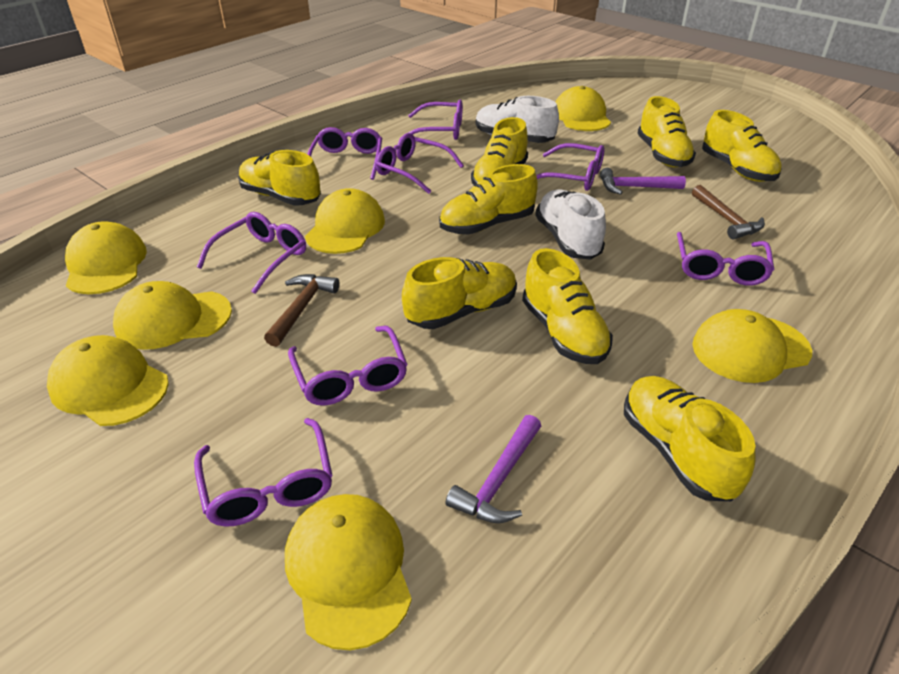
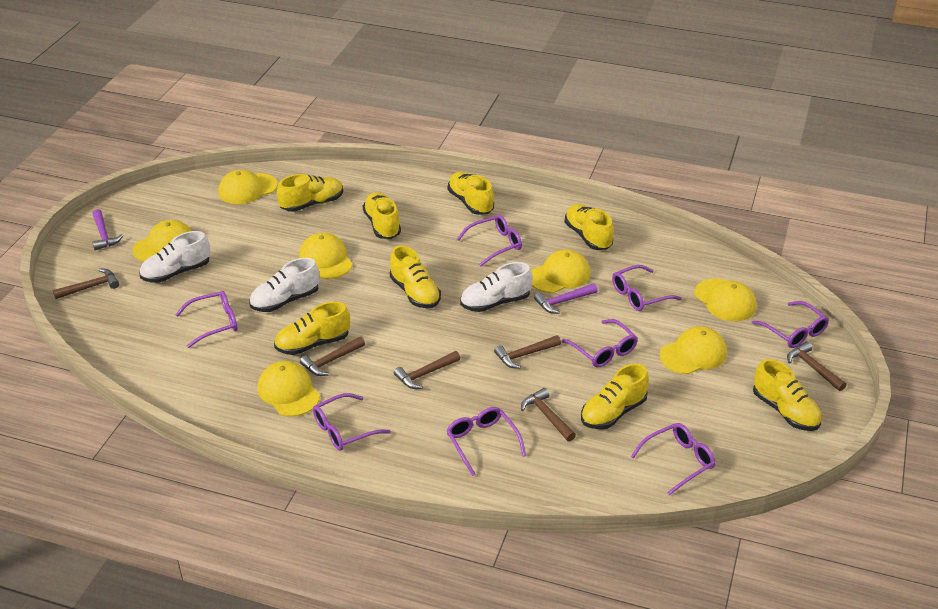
brown hammer: 2 -> 6
white shoe: 2 -> 3

